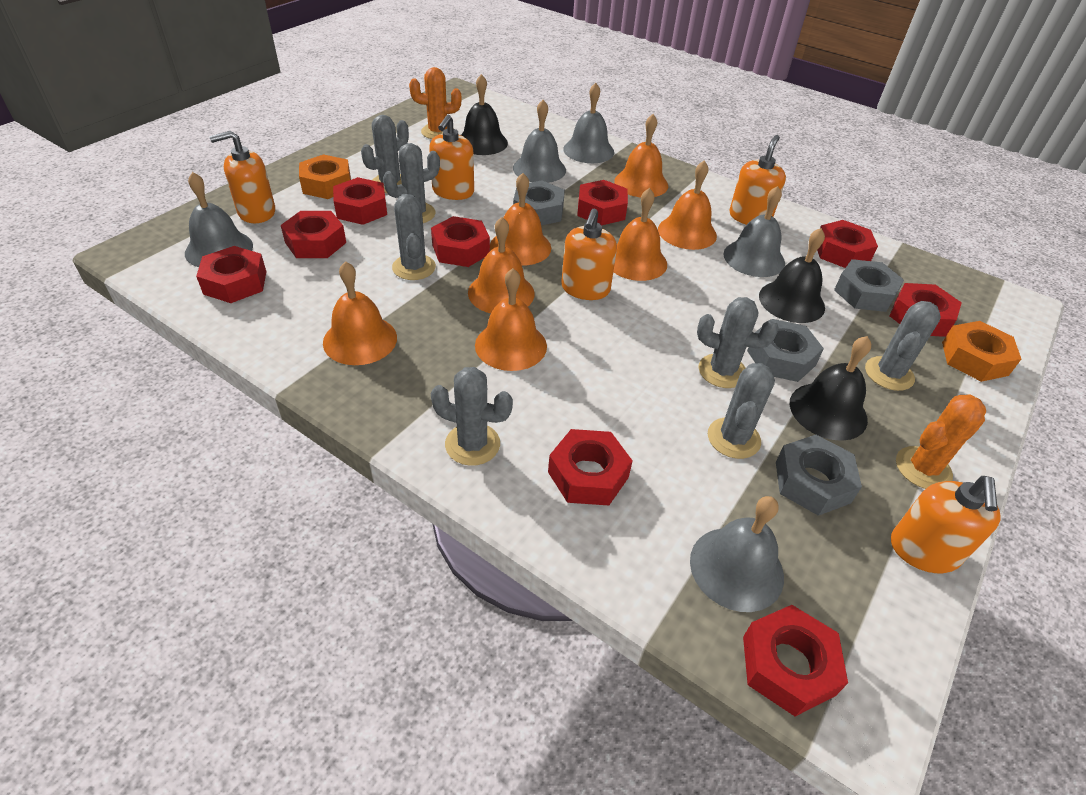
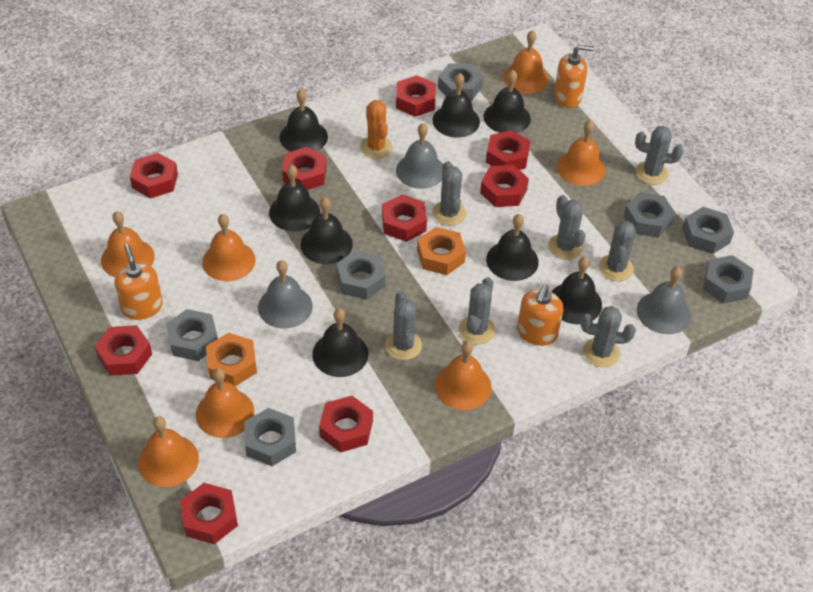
black bell: 3 -> 8
grey bell: 5 -> 3
grey nut: 4 -> 7
orange cactus: 2 -> 1
orange soap dispenser: 5 -> 3

